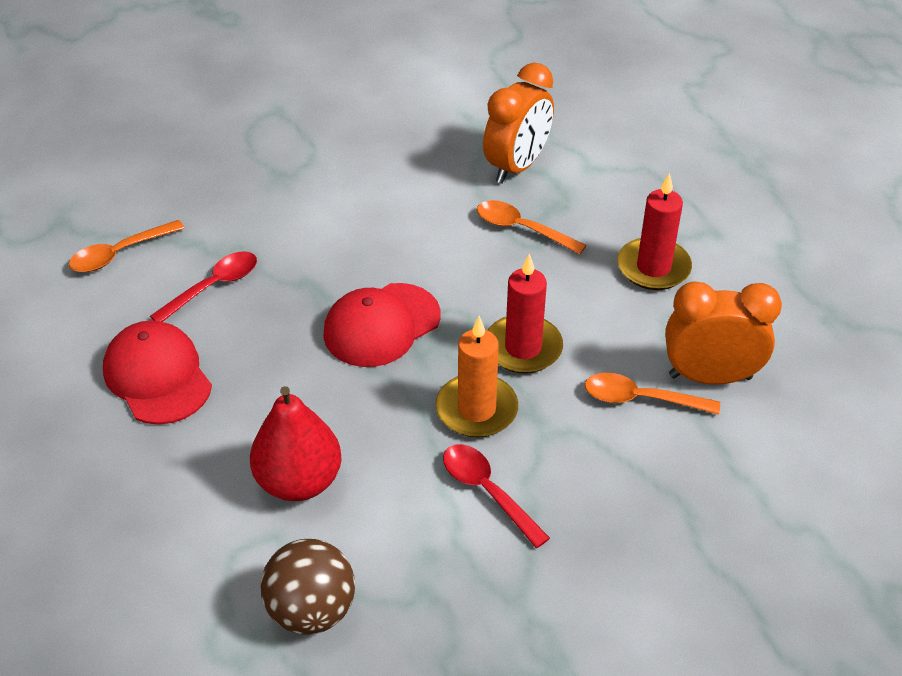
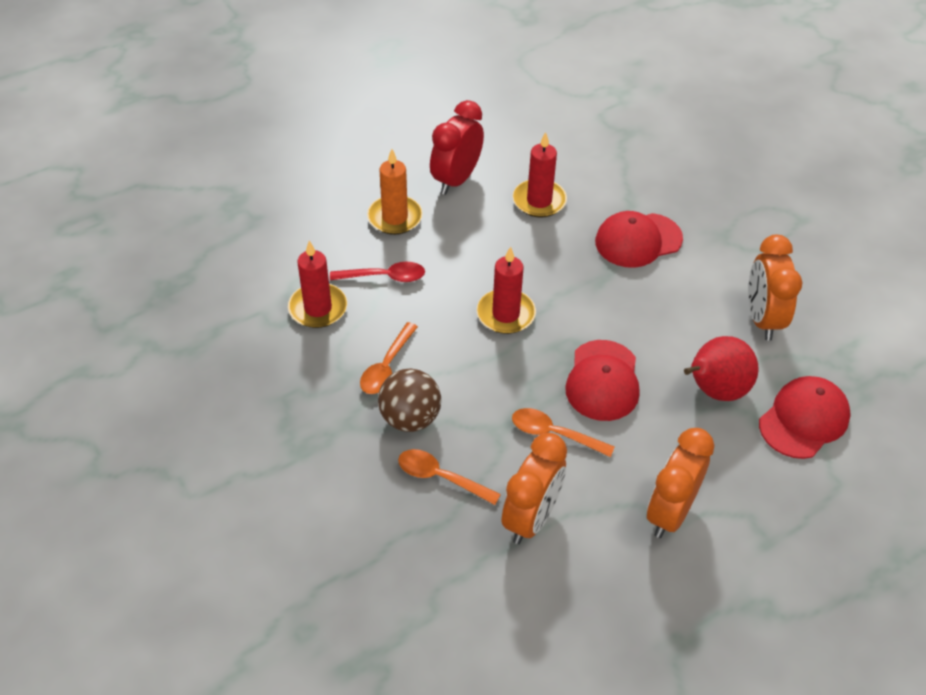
orange clock: 2 -> 3
red candle: 2 -> 3
red cap: 2 -> 3
red clock: 0 -> 1
red spoon: 2 -> 1

